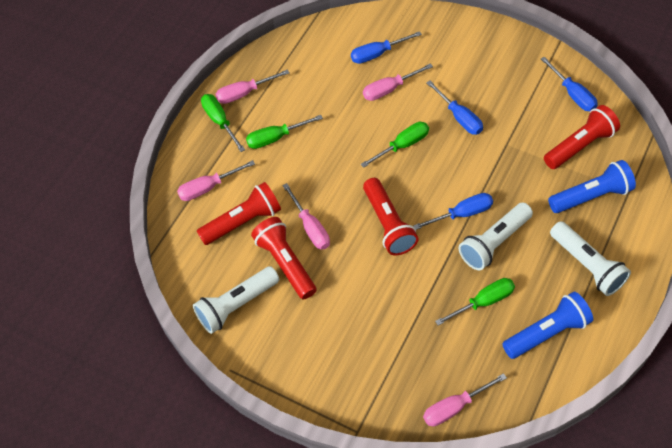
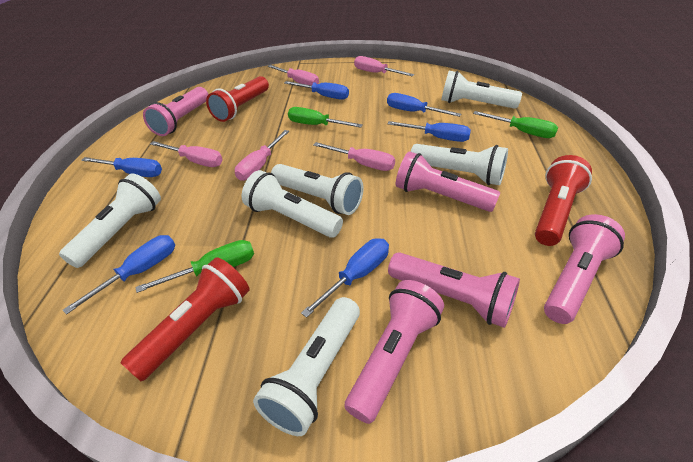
blue flashlight: 2 -> 0
blue screwdriver: 4 -> 6
green screwdriver: 4 -> 3
pink flashlight: 0 -> 5
red flashlight: 4 -> 3
white flashlight: 3 -> 6

